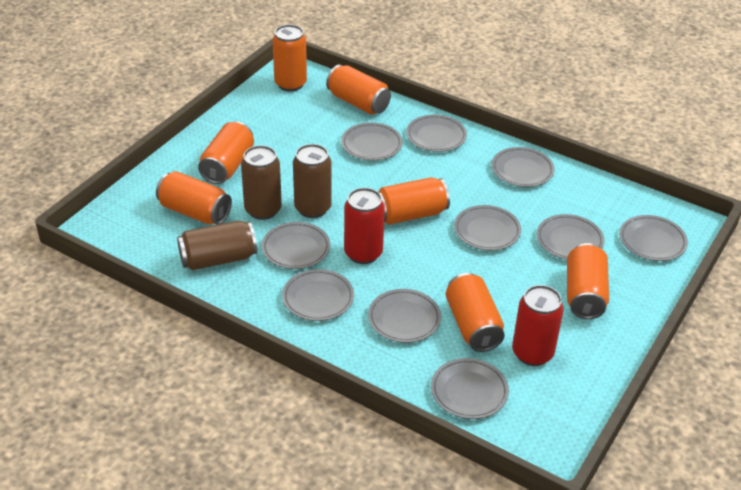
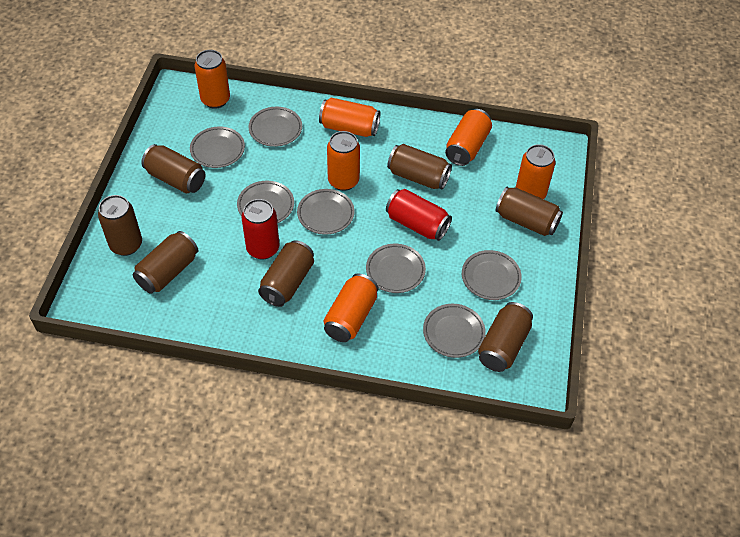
brown can: 3 -> 7
grey plate: 10 -> 7
orange can: 7 -> 6

